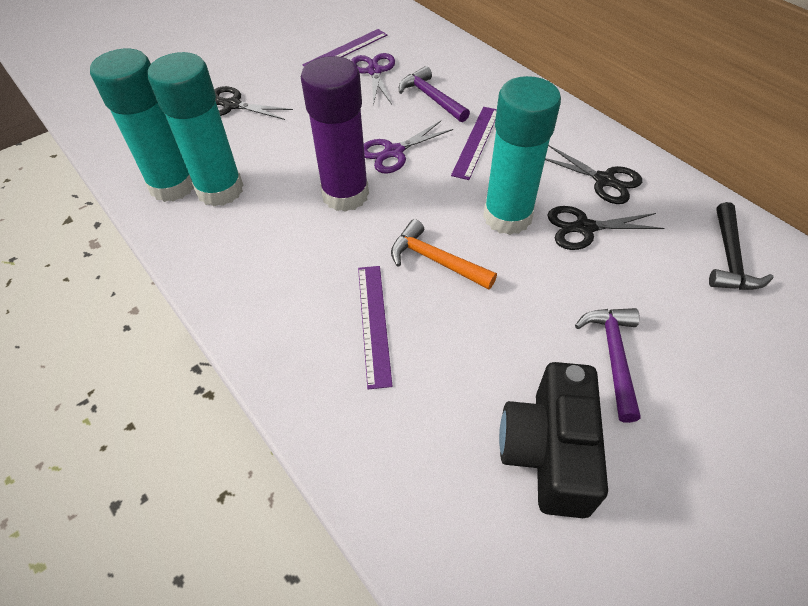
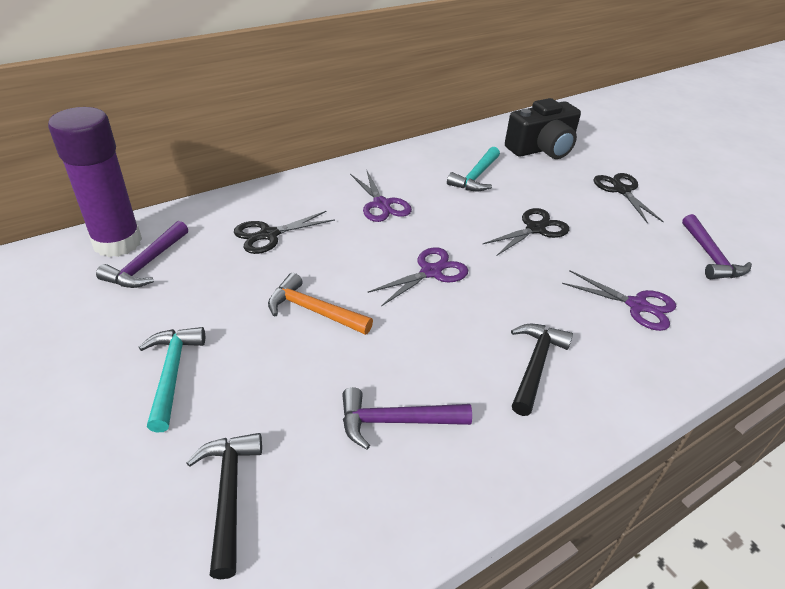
black hammer: 1 -> 2
purple hammer: 2 -> 3
purple ruler: 3 -> 0
purple scissors: 2 -> 3
turquoise glue stick: 3 -> 0
turquoise hammer: 0 -> 2

